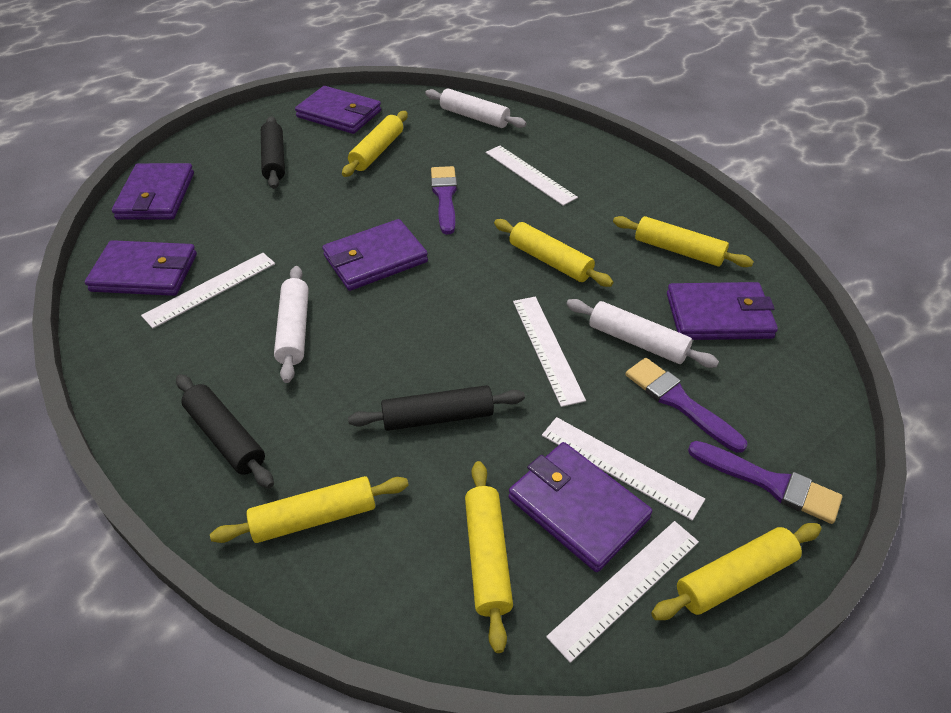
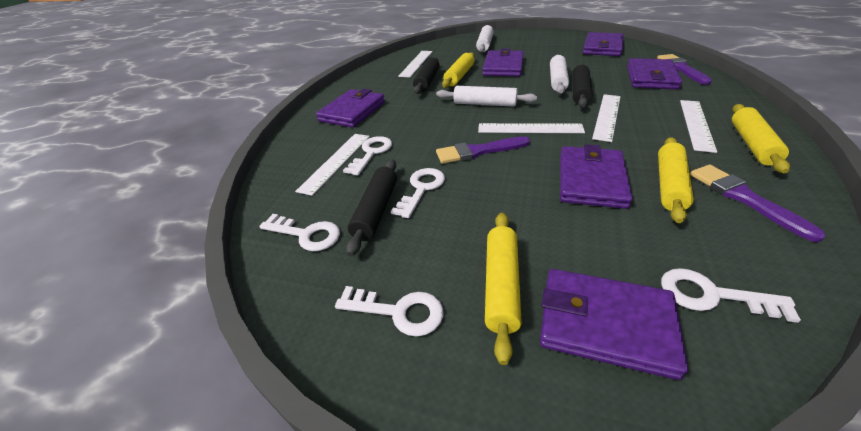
white key: 0 -> 5
yellow rolling pin: 6 -> 4

